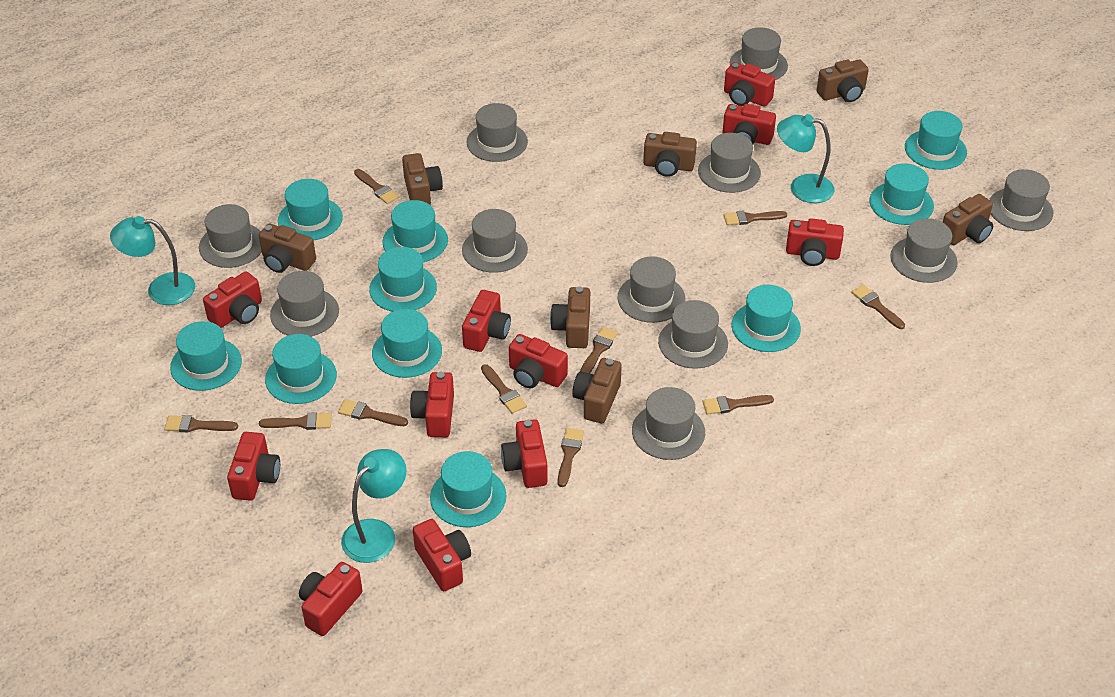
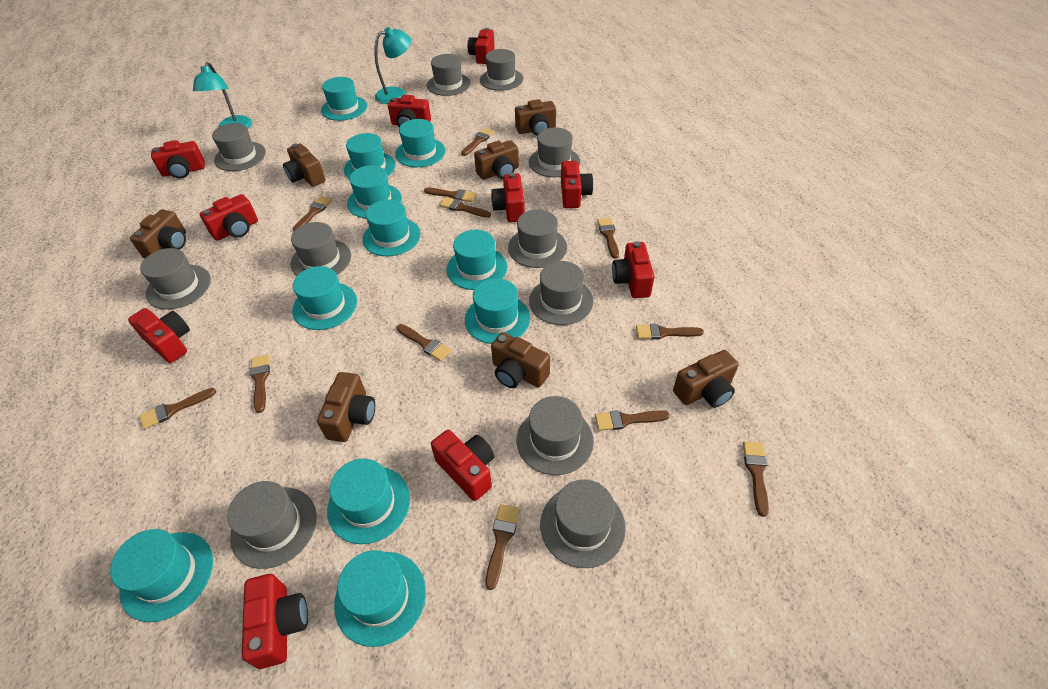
brown brush: 10 -> 12
red camera: 11 -> 10
turquoise hat: 10 -> 11
turquoise lamp: 3 -> 2

